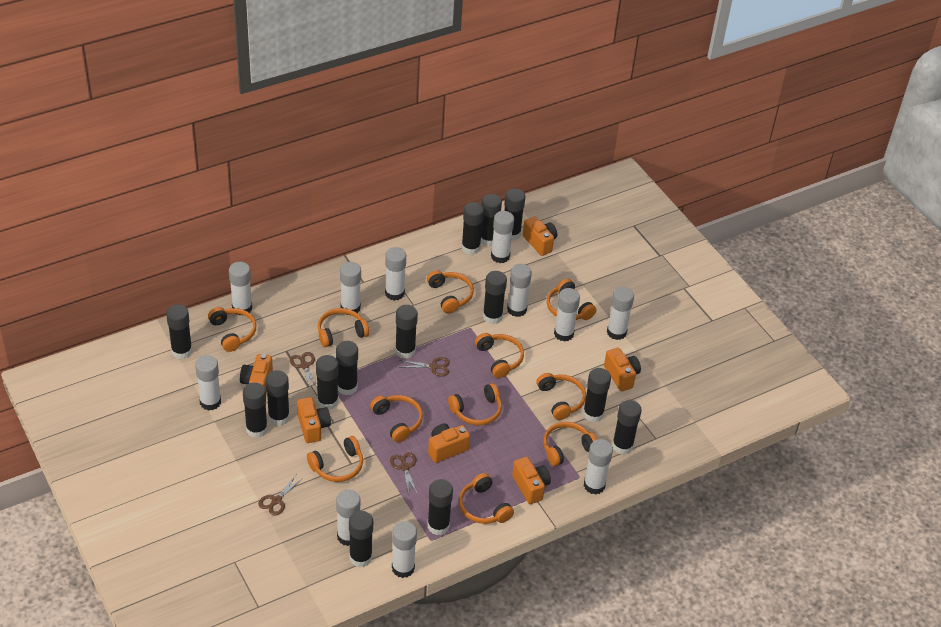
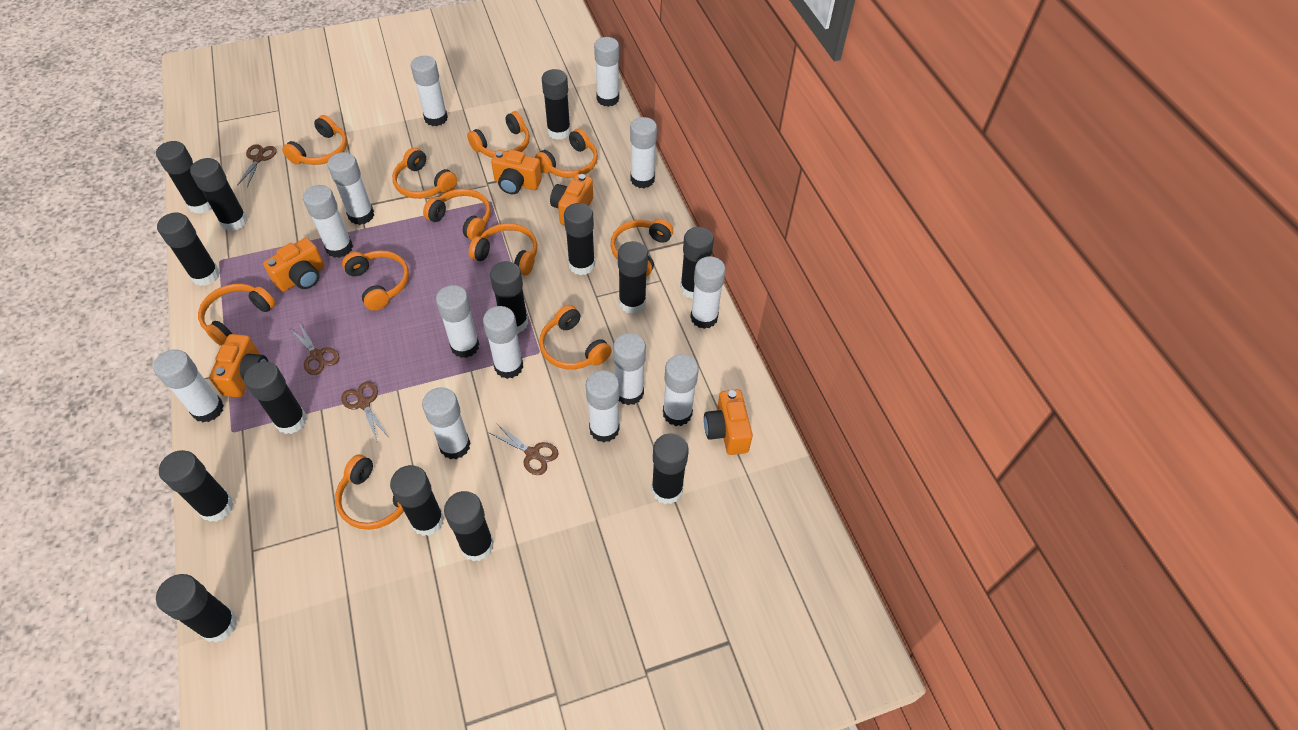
orange camera: 6 -> 5
white glue stick: 11 -> 13

